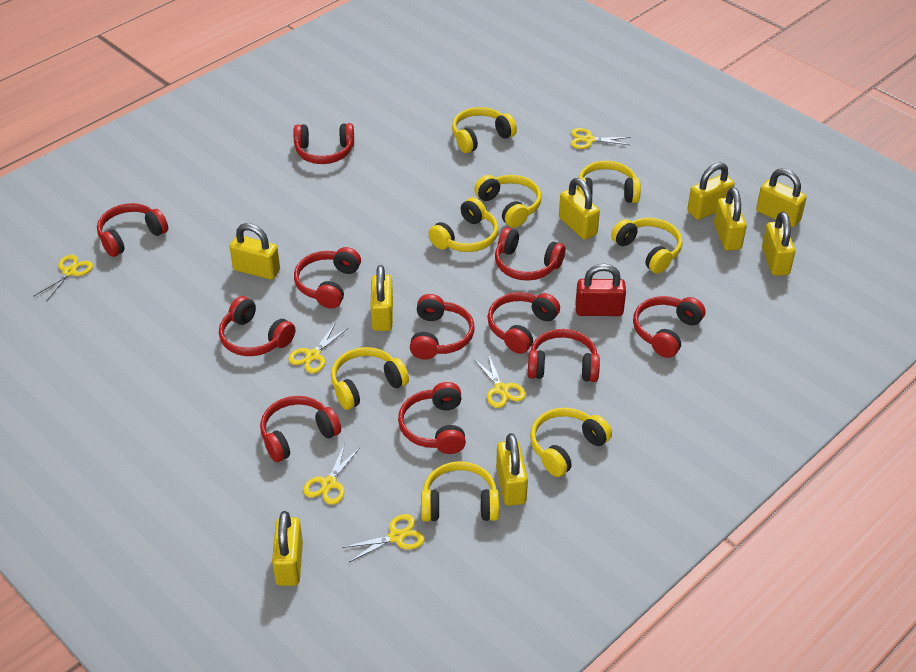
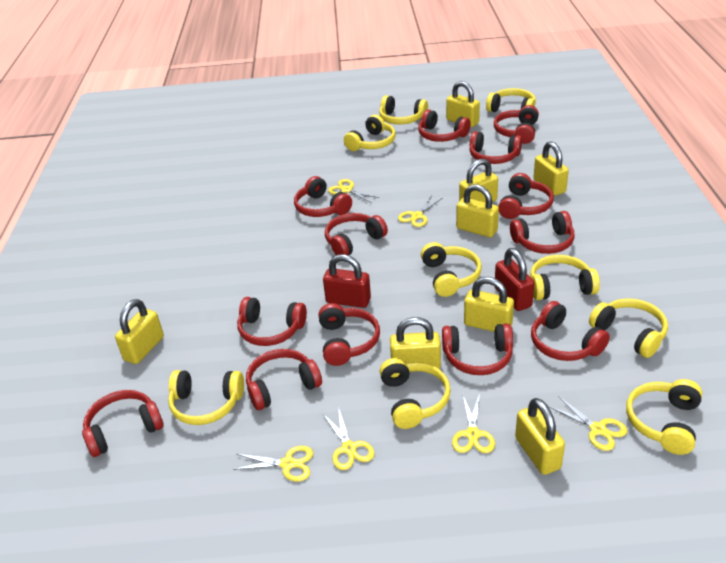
red headphones: 11 -> 13
red padlock: 1 -> 2
yellow headphones: 8 -> 9
yellow padlock: 9 -> 8

